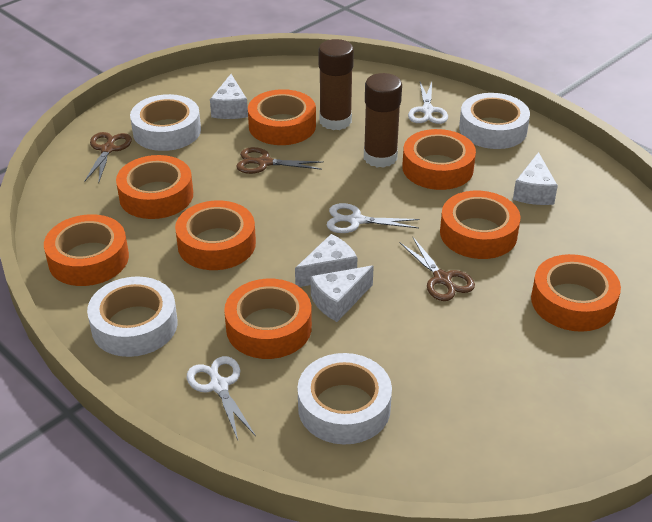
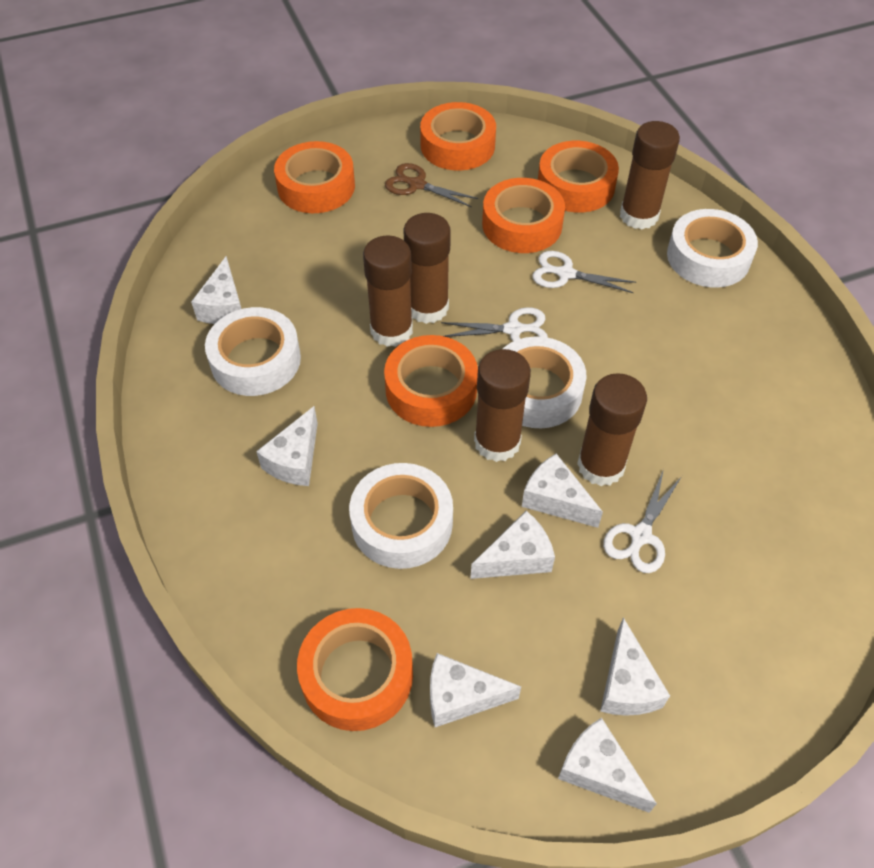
brown glue stick: 2 -> 5
brown scissors: 3 -> 1
orange tape: 8 -> 6
white cheese: 4 -> 7

